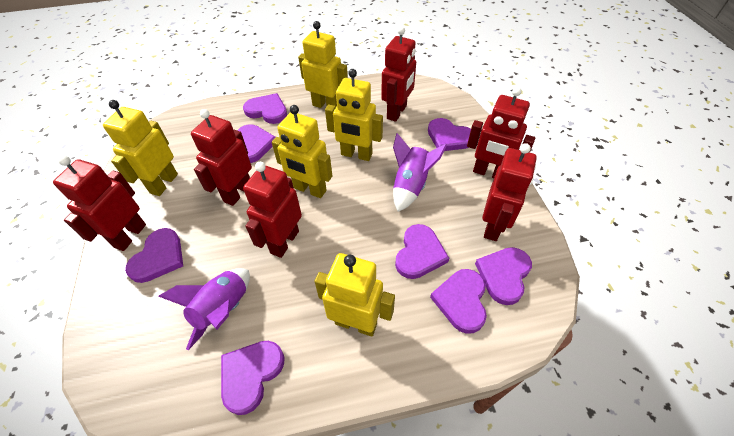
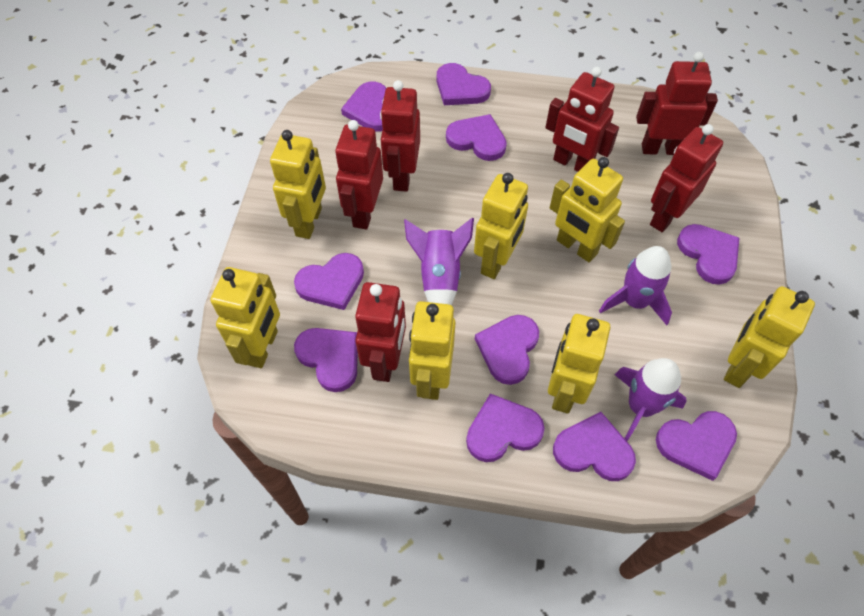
purple heart: 8 -> 10
purple rocket: 2 -> 3
yellow robot: 5 -> 7

